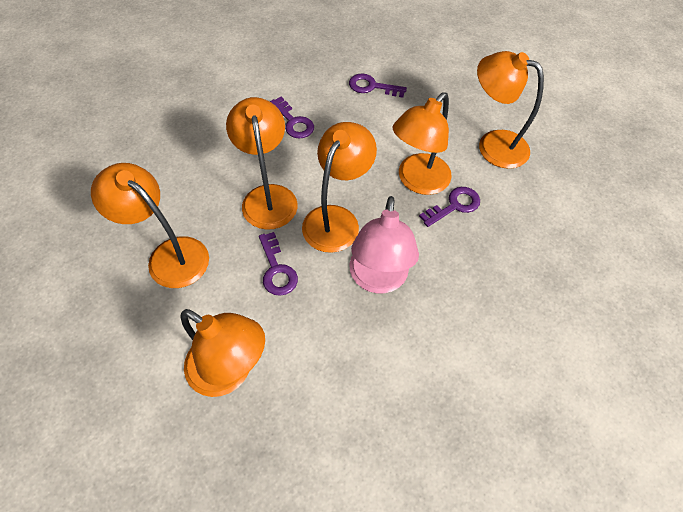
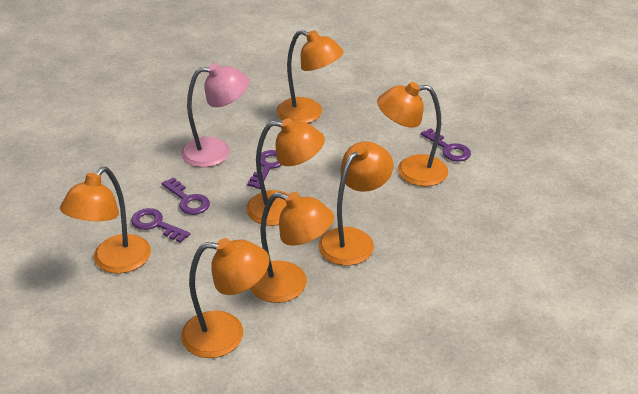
orange lamp: 6 -> 7

